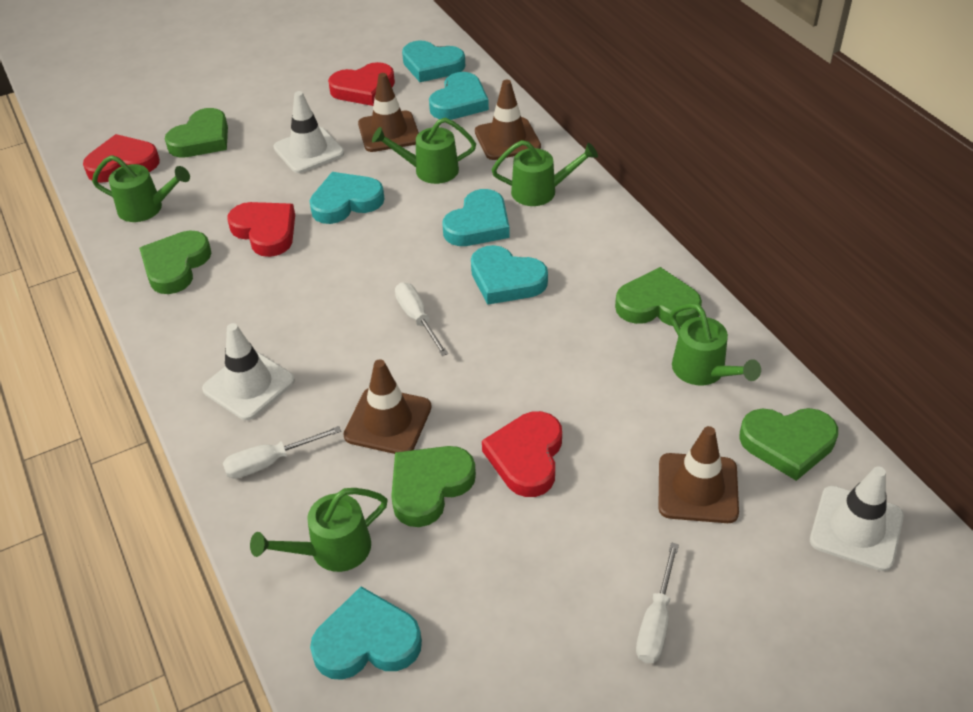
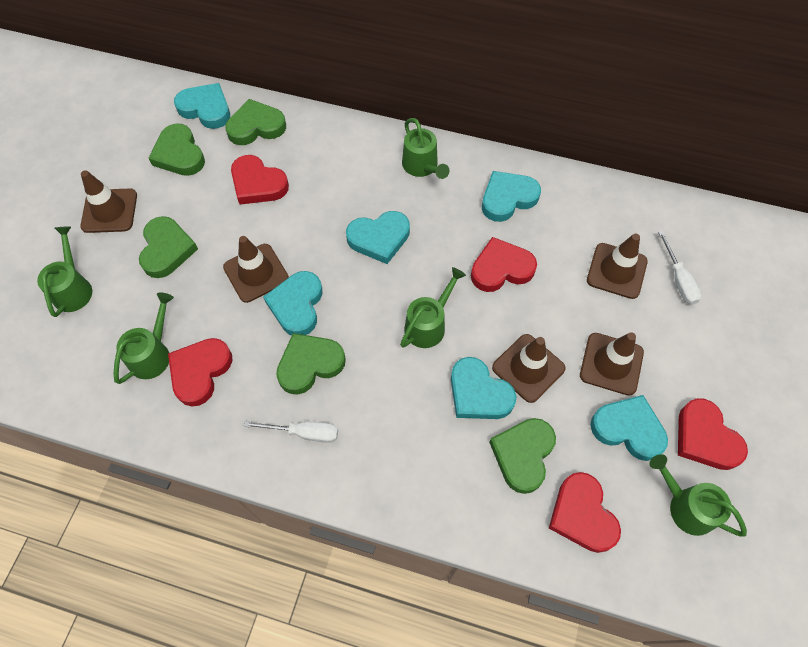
brown traffic cone: 4 -> 5
red heart: 4 -> 5
white screwdriver: 3 -> 2
white traffic cone: 3 -> 0

